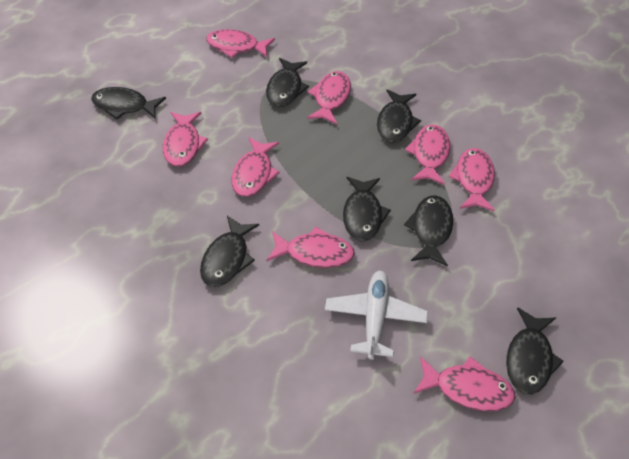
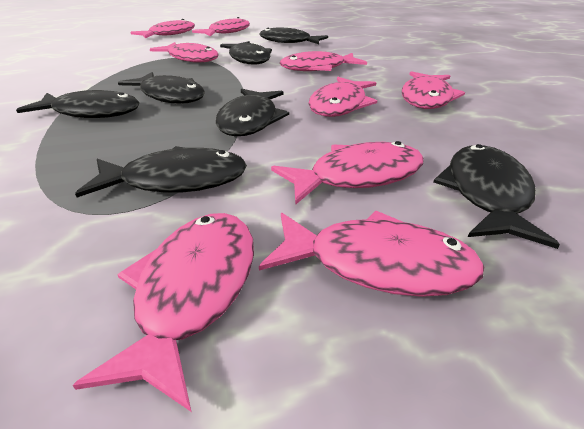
pink fish: 8 -> 9
white plane: 1 -> 0

